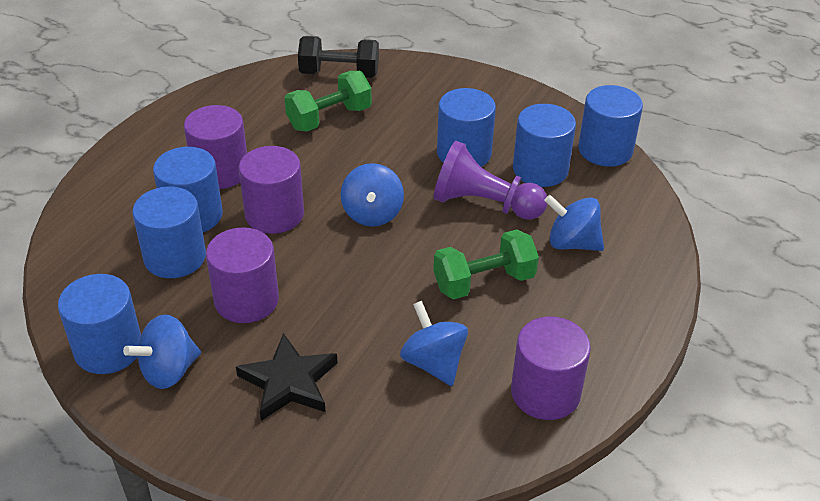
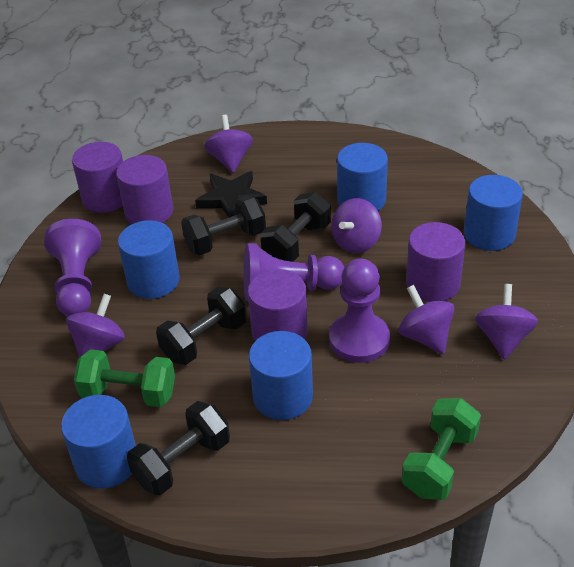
black dumbbell: 1 -> 4
blue cylinder: 6 -> 5
blue spinning top: 4 -> 0
purple pawn: 1 -> 3
purple spinning top: 0 -> 5

